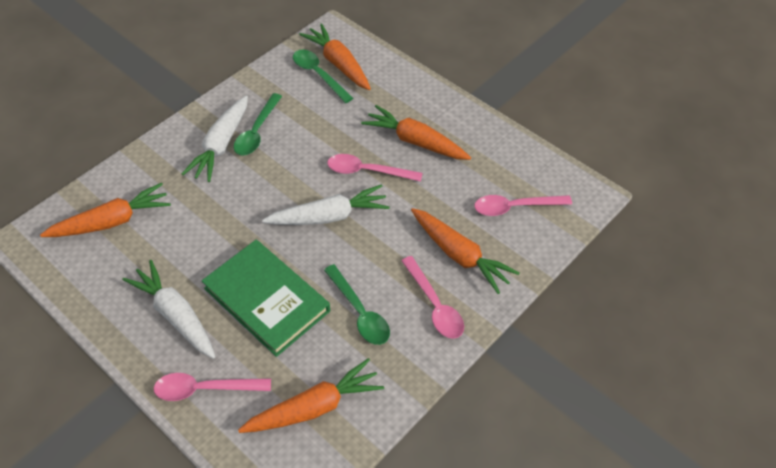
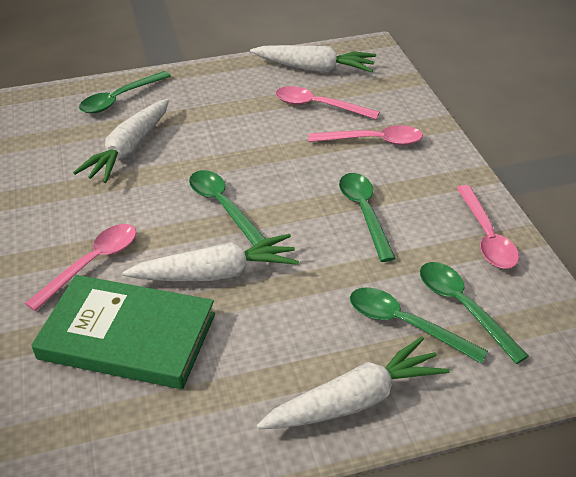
green spoon: 3 -> 5
orange carrot: 5 -> 0
white carrot: 3 -> 4

